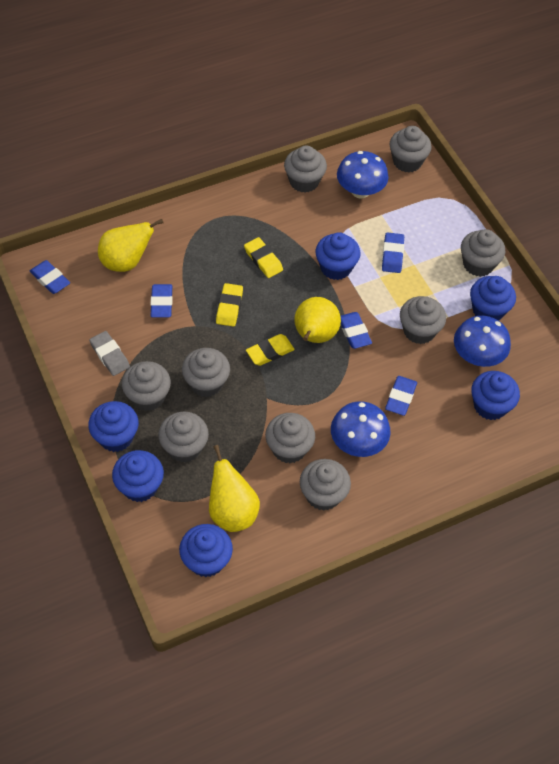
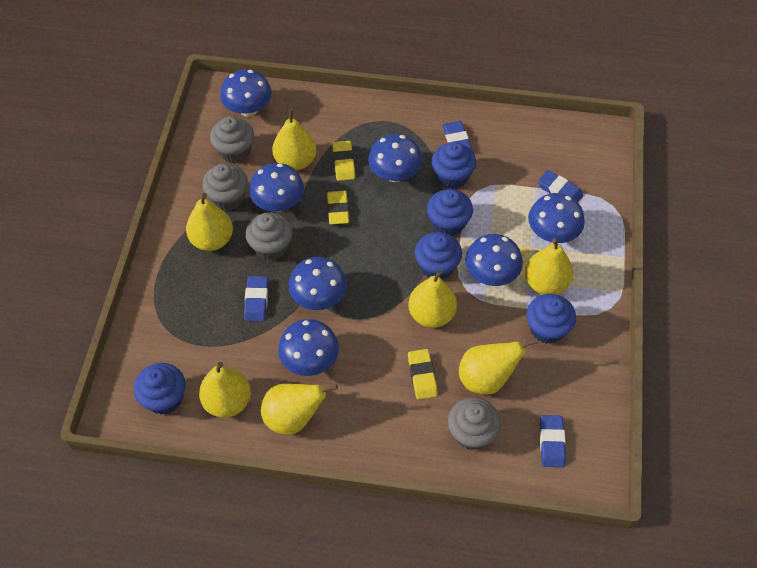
blue cupcake: 6 -> 5
blue eraser: 5 -> 4
blue mushroom: 3 -> 7
grey cupcake: 9 -> 4
grey eraser: 1 -> 0
yellow pear: 3 -> 7

